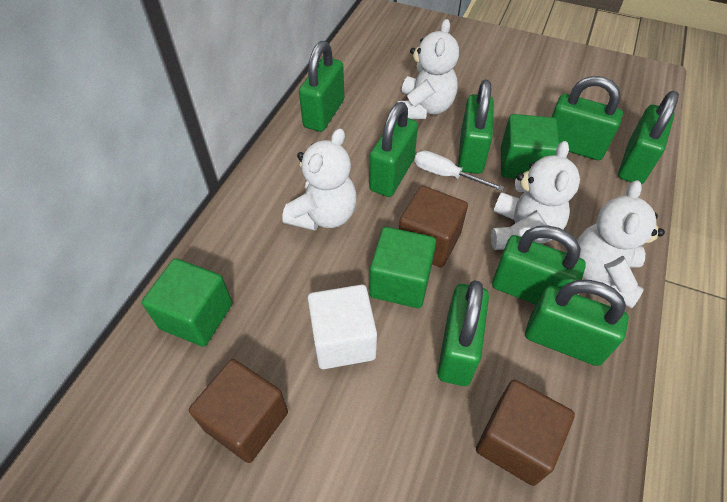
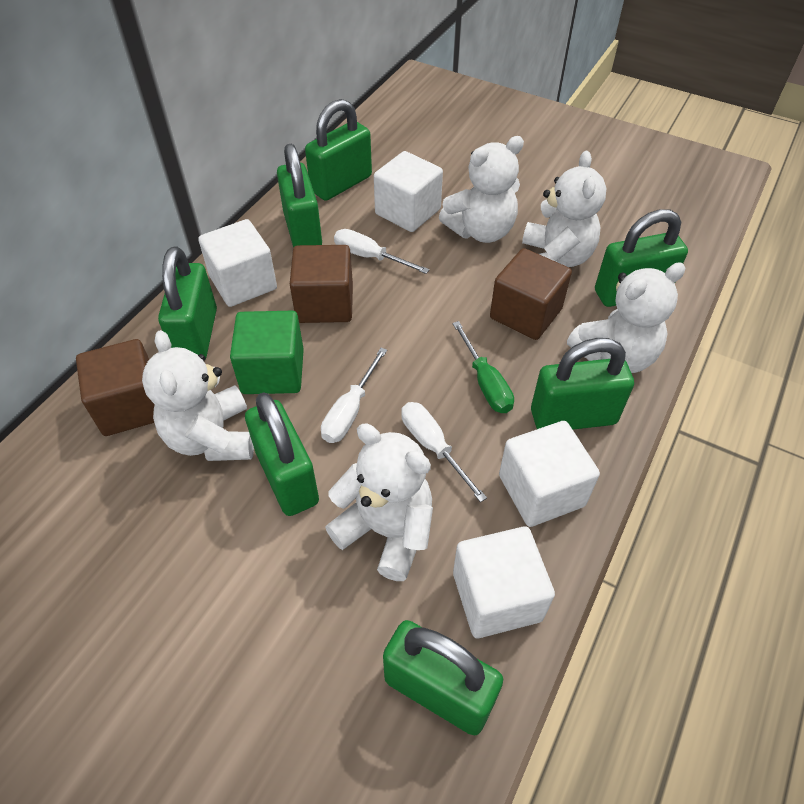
green cube: 3 -> 1
green padlock: 8 -> 7
green screwdriver: 0 -> 1
white cube: 1 -> 4
white screwdriver: 1 -> 3
white teddy bear: 4 -> 5

